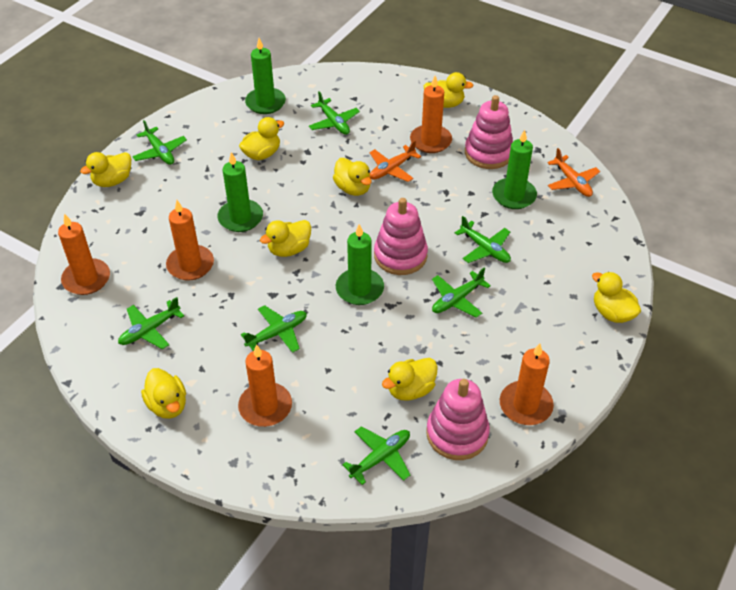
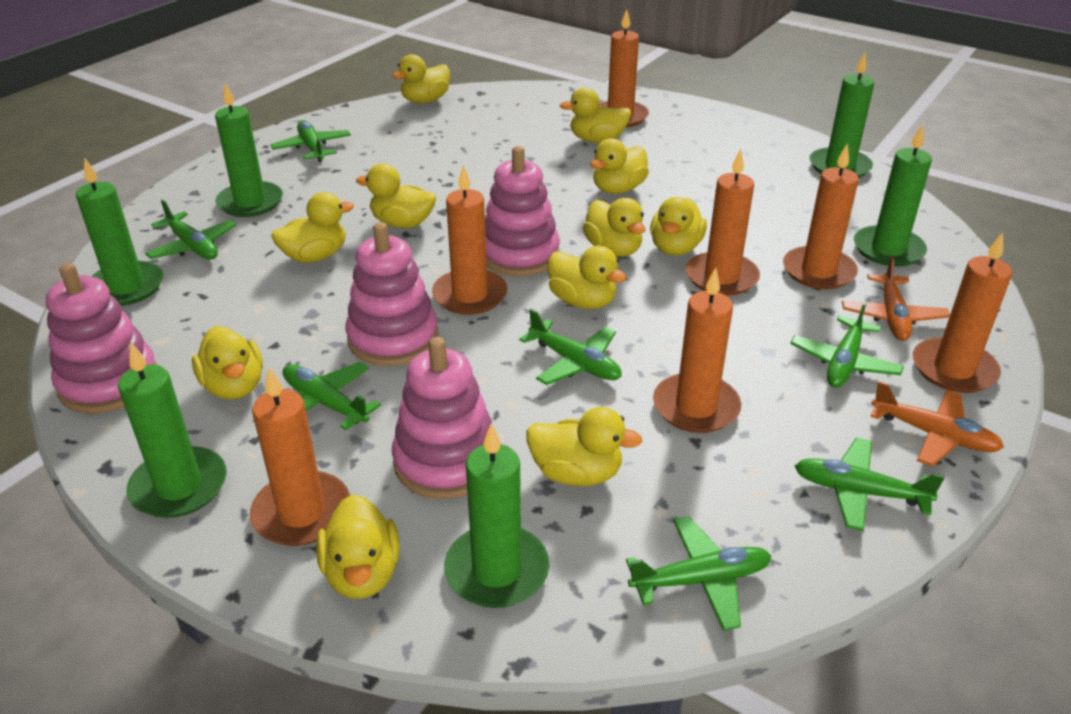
green candle: 4 -> 6
orange candle: 5 -> 7
pink stacking toy: 3 -> 4
yellow duck: 8 -> 11

